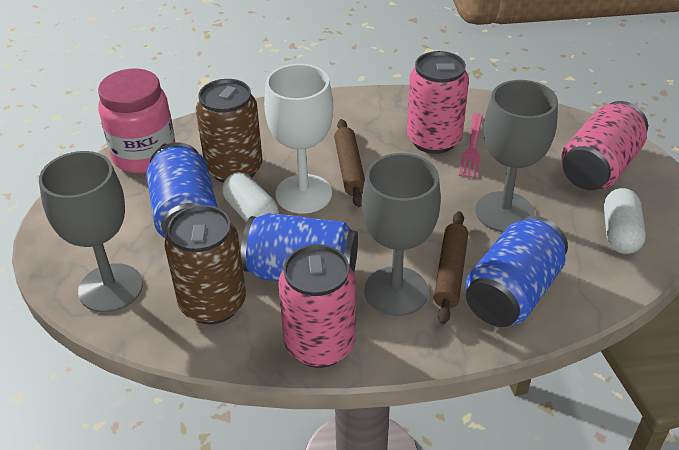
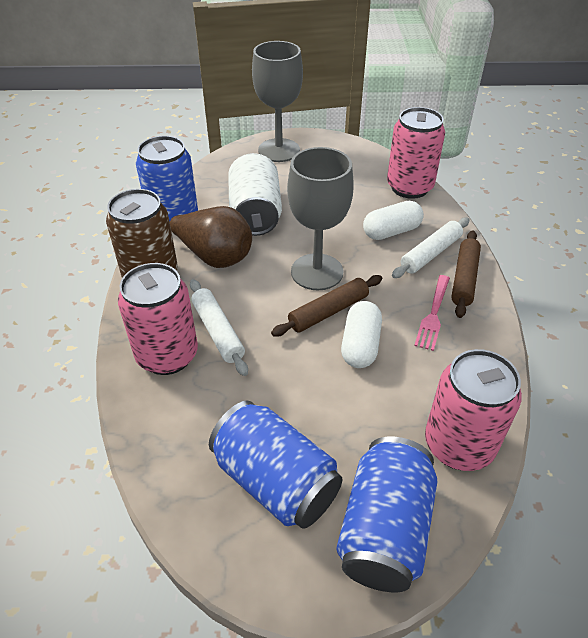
brown can: 2 -> 1
brown pear: 0 -> 1
grey goblet: 3 -> 2
pink jar: 1 -> 0
white can: 0 -> 1
white goblet: 1 -> 0
white rolling pin: 0 -> 2

